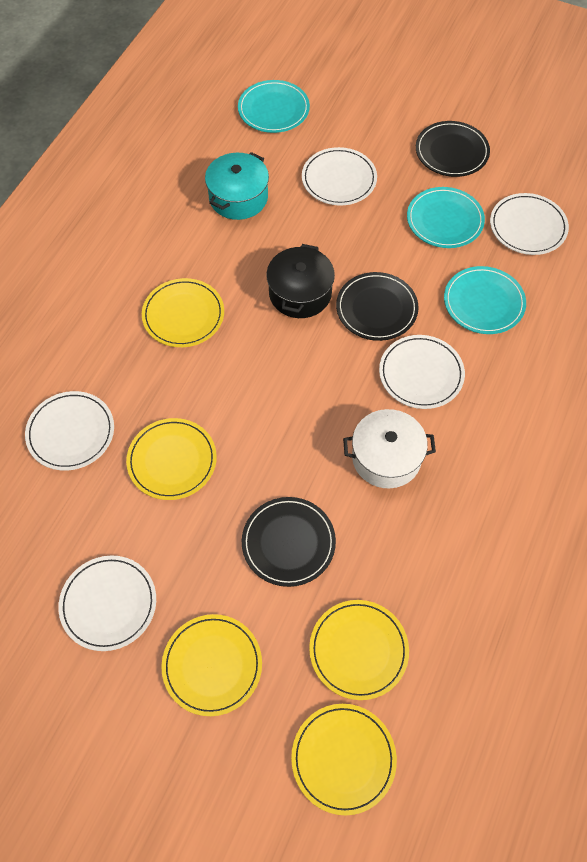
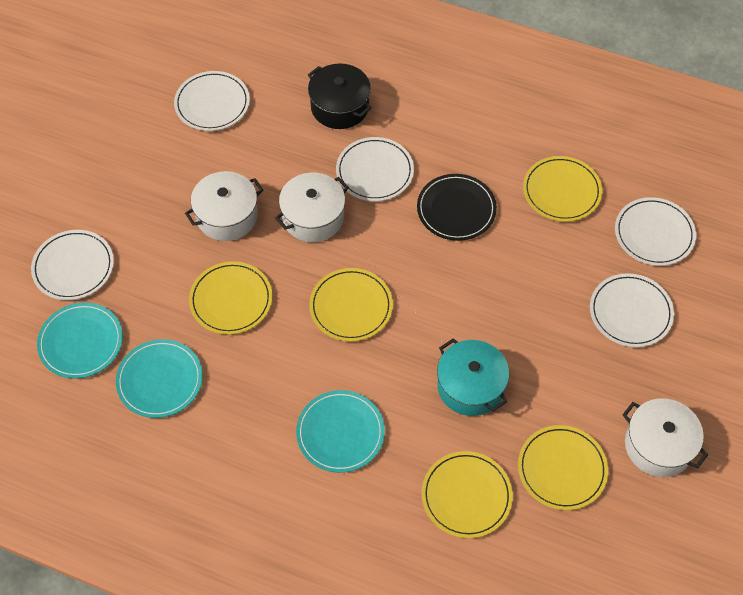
black plate: 3 -> 1
white pot: 1 -> 3

